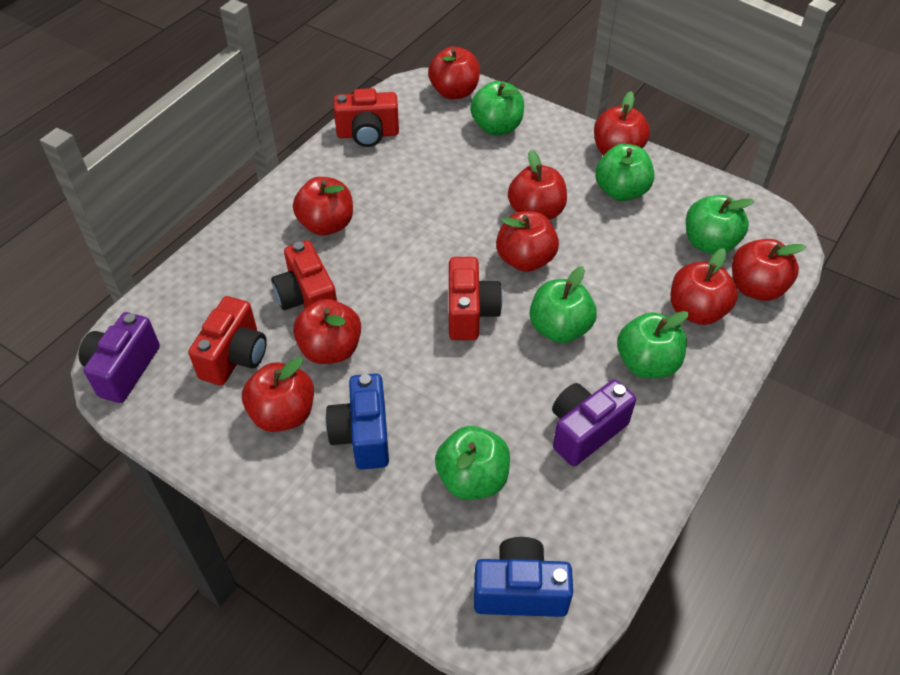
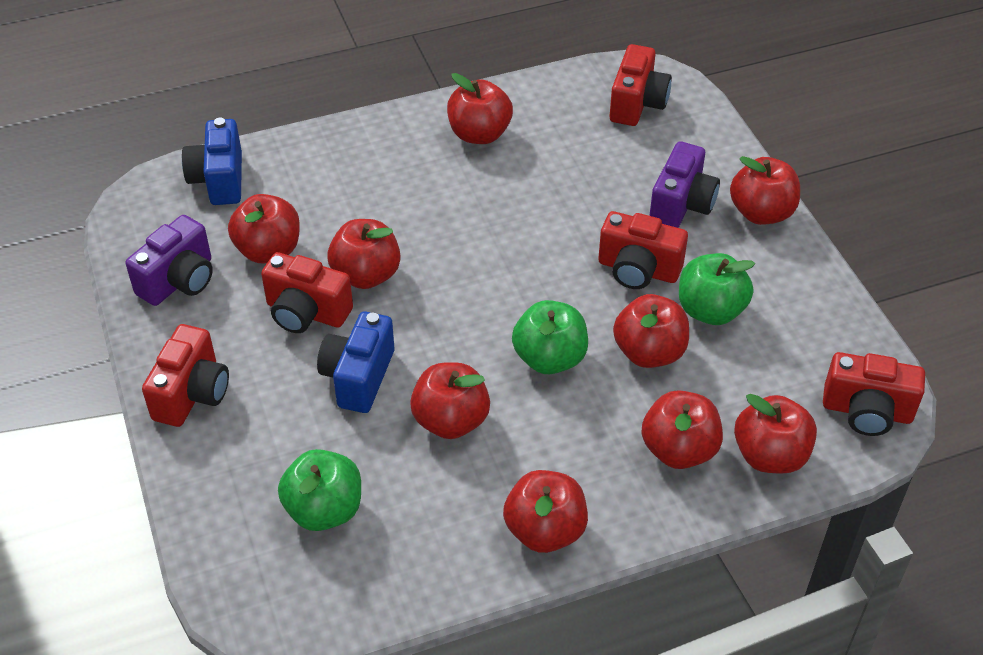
green apple: 6 -> 3
red camera: 4 -> 5

